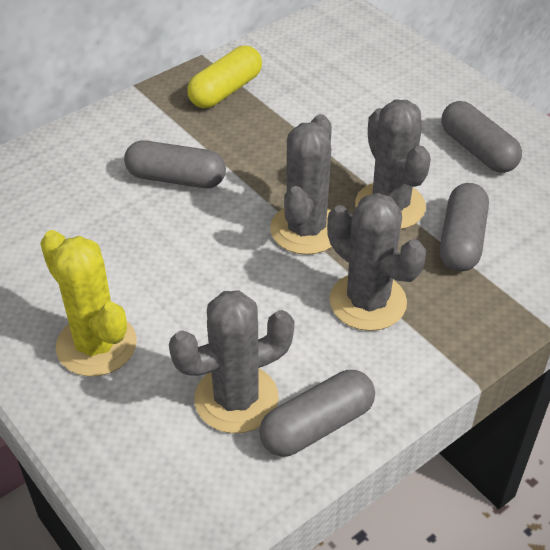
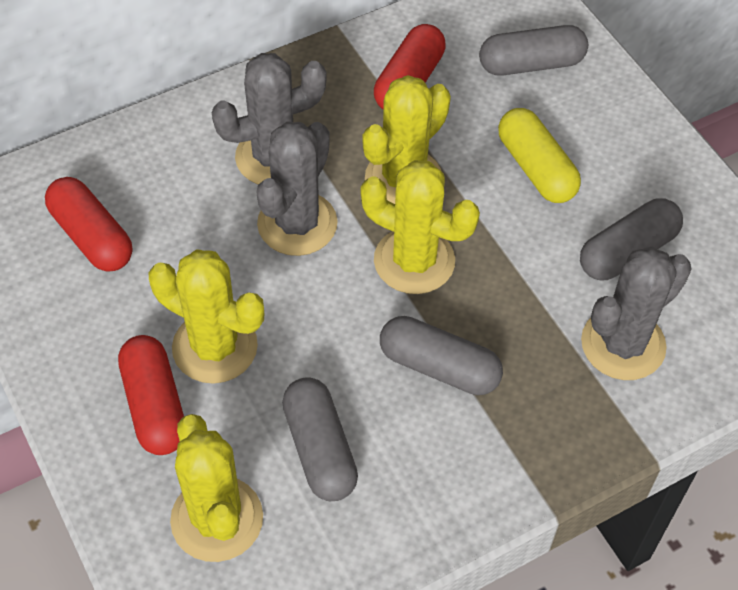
grey cactus: 4 -> 3
red capsule: 0 -> 3
yellow cactus: 1 -> 4

